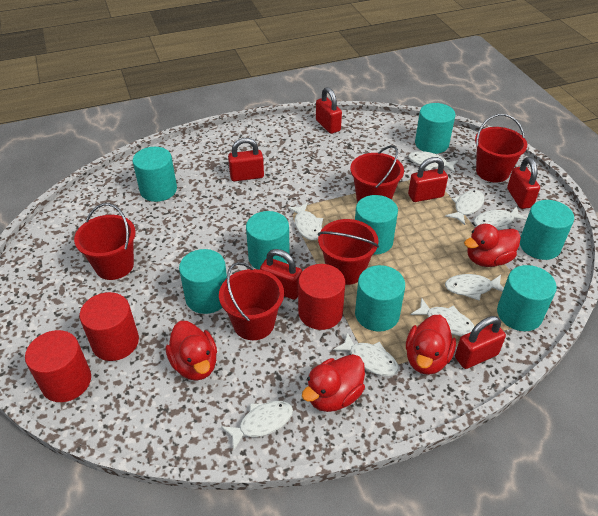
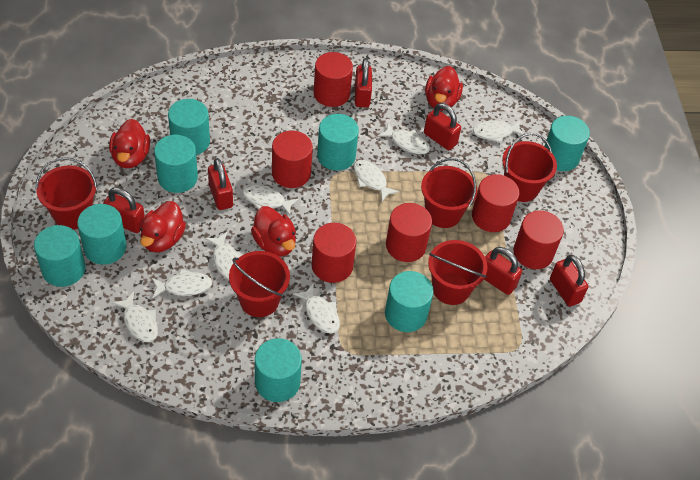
red cylinder: 3 -> 6

